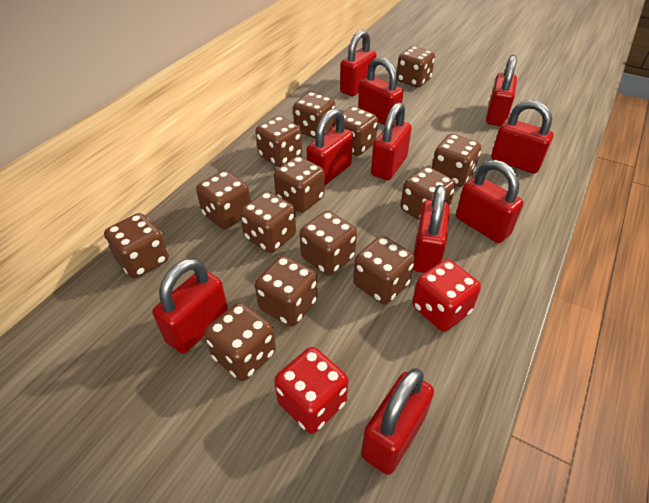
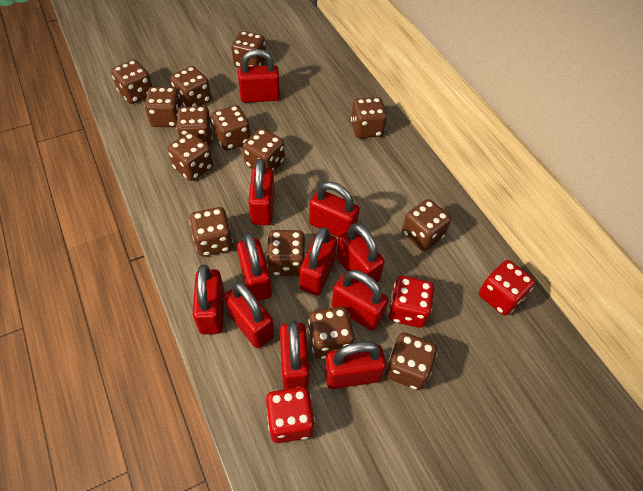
red dice: 2 -> 3
red padlock: 10 -> 11

